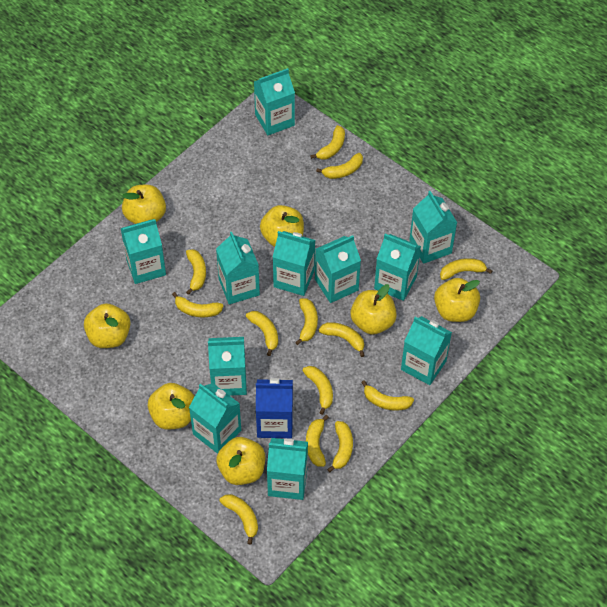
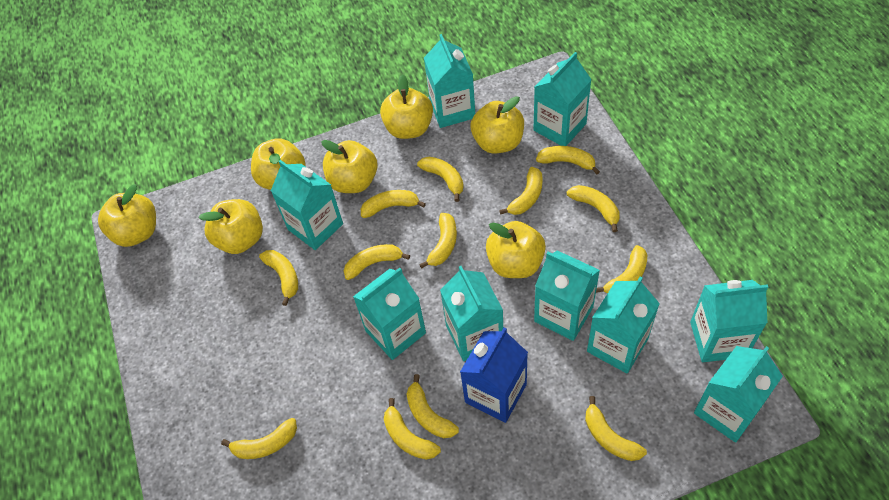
turquoise carton: 11 -> 9

